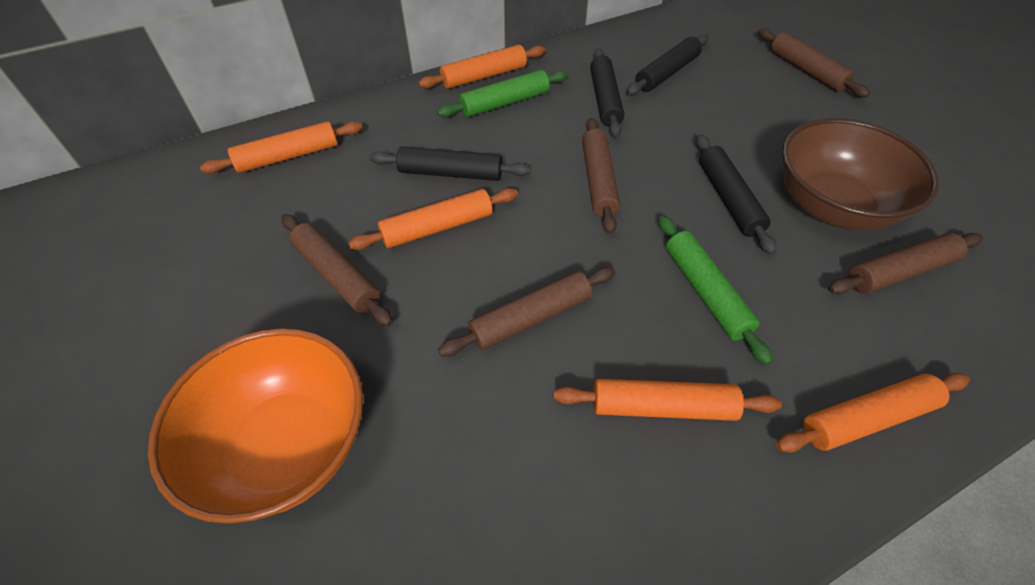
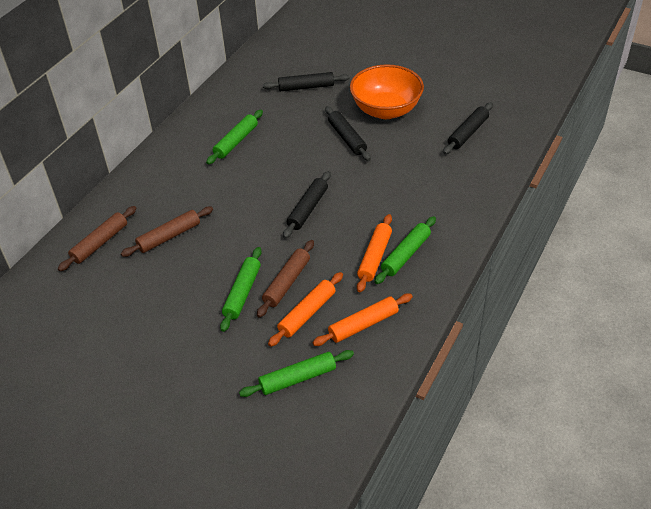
brown bowl: 1 -> 0
brown rolling pin: 5 -> 3
green rolling pin: 2 -> 4
orange rolling pin: 5 -> 3

